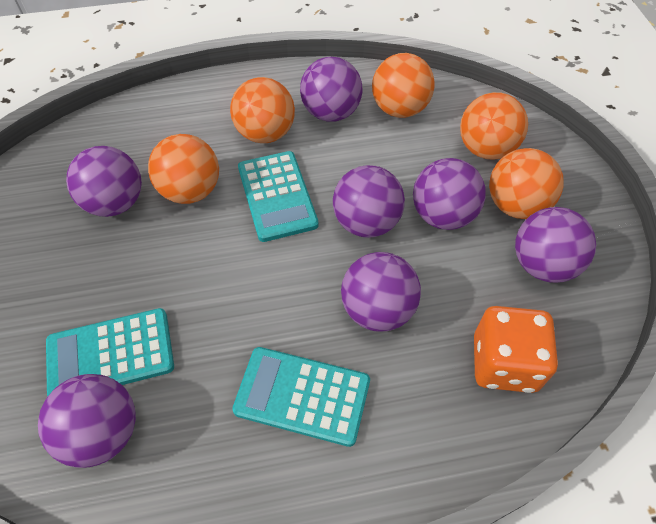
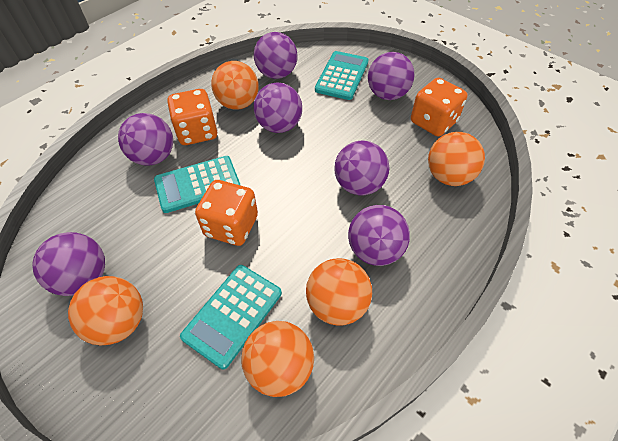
orange dice: 1 -> 3

